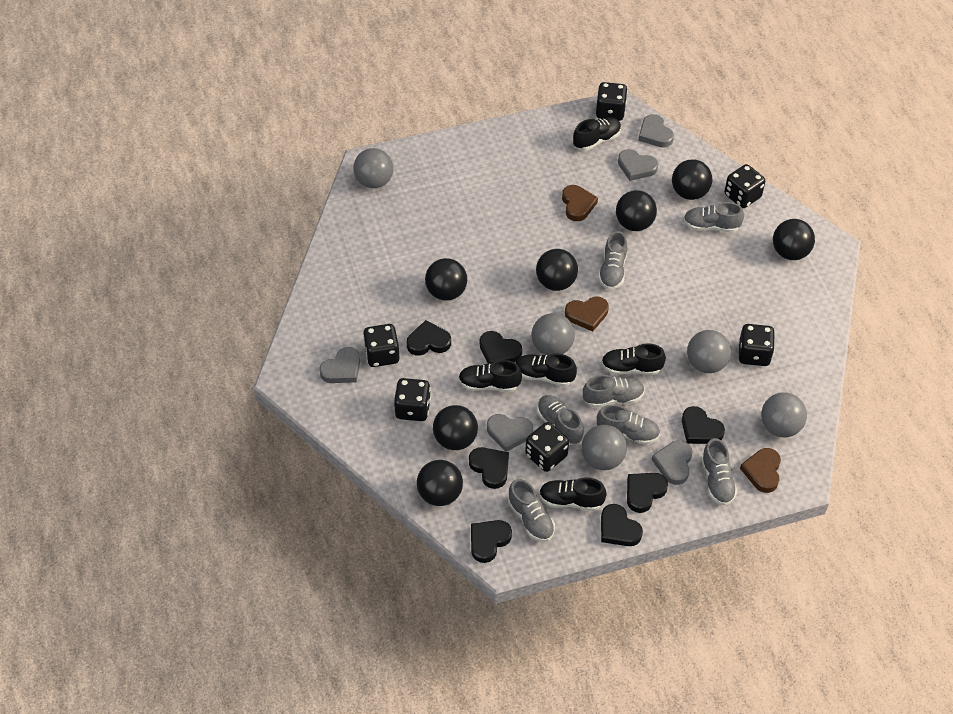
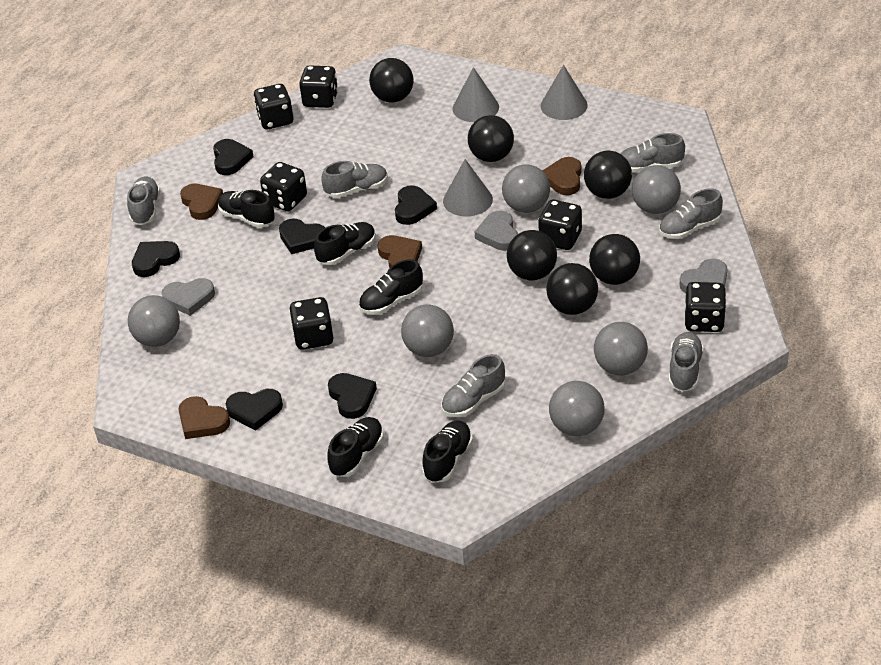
black ball: 7 -> 6
black heart: 7 -> 6
brown heart: 3 -> 4
grey ball: 5 -> 6
grey cone: 0 -> 3
grey heart: 5 -> 3
grey shoe: 7 -> 6

